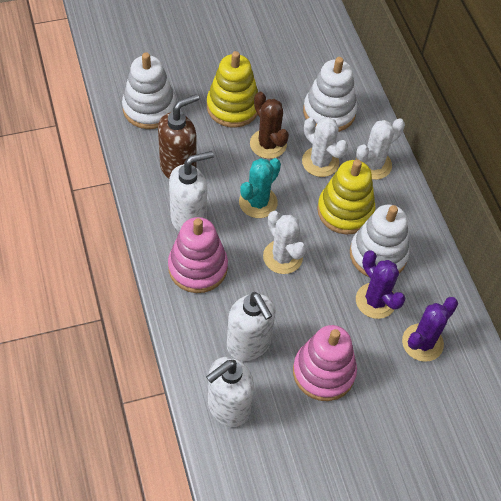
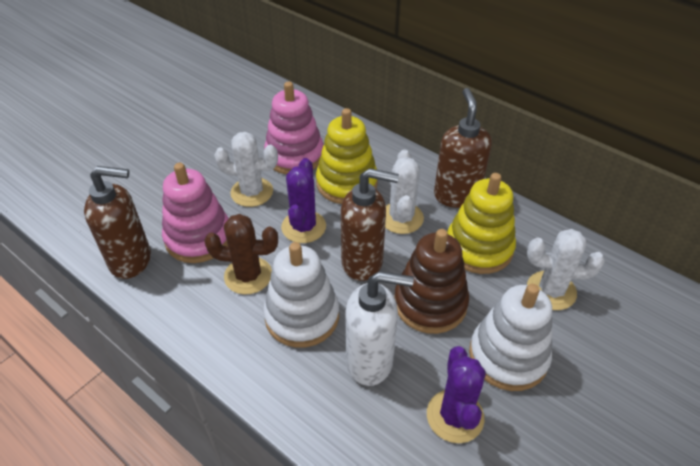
brown soap dispenser: 1 -> 3
brown stacking toy: 0 -> 1
turquoise cactus: 1 -> 0
white soap dispenser: 3 -> 1
white stacking toy: 3 -> 2

